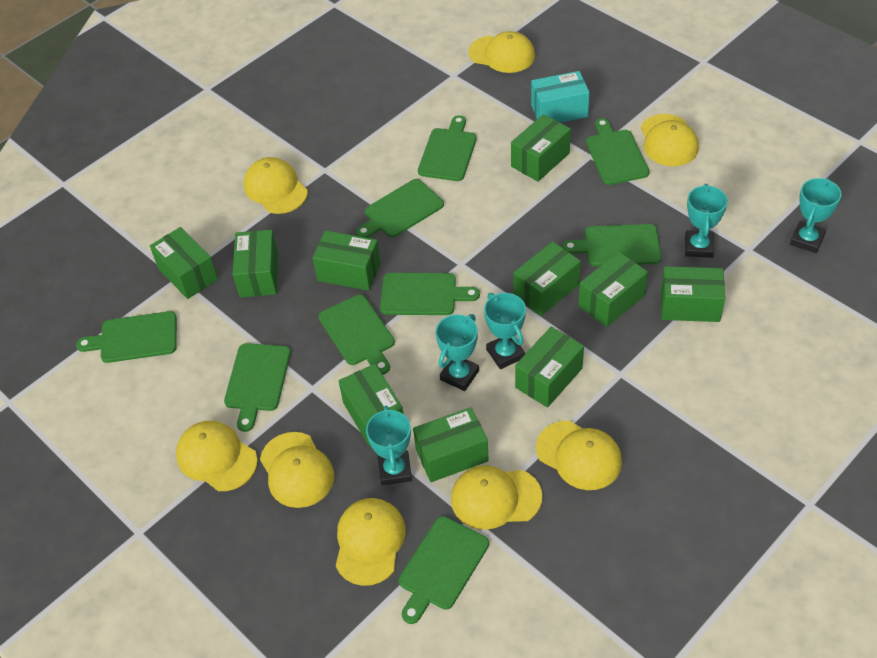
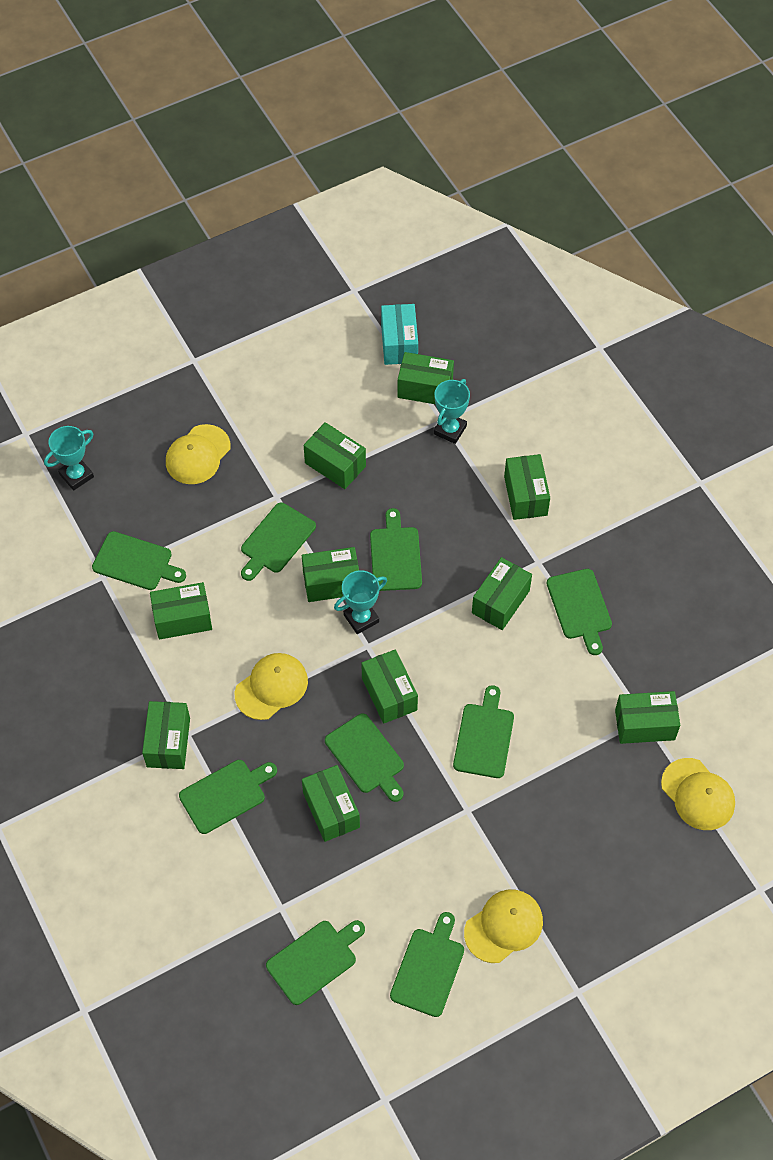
turquoise trophy: 5 -> 3
yellow cap: 8 -> 4

